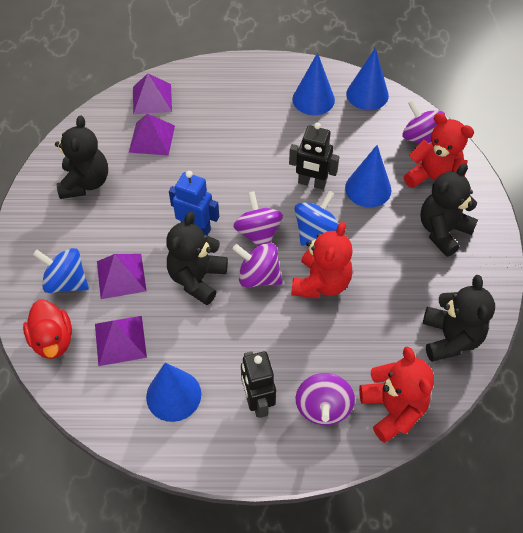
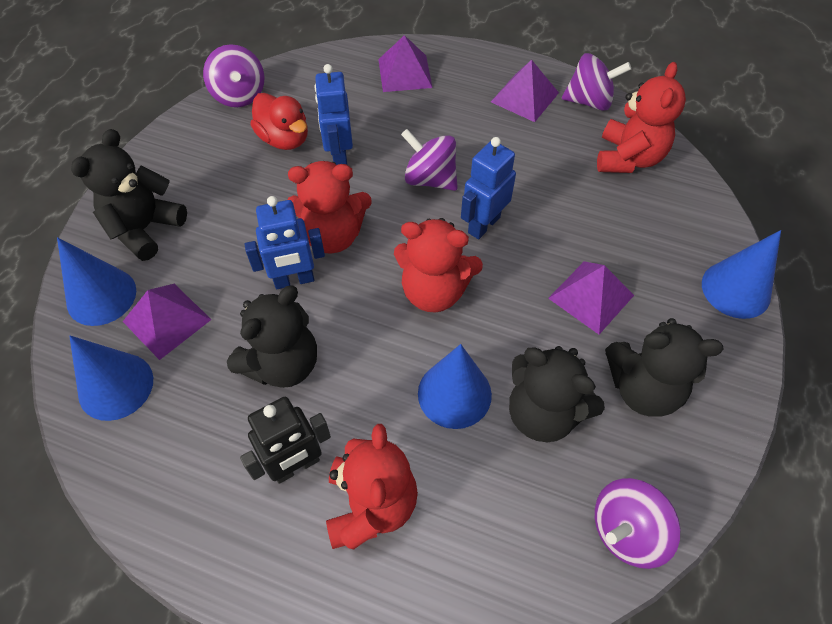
black robot: 2 -> 1
blue robot: 1 -> 3
blue spinning top: 2 -> 0
red teddy bear: 3 -> 4

